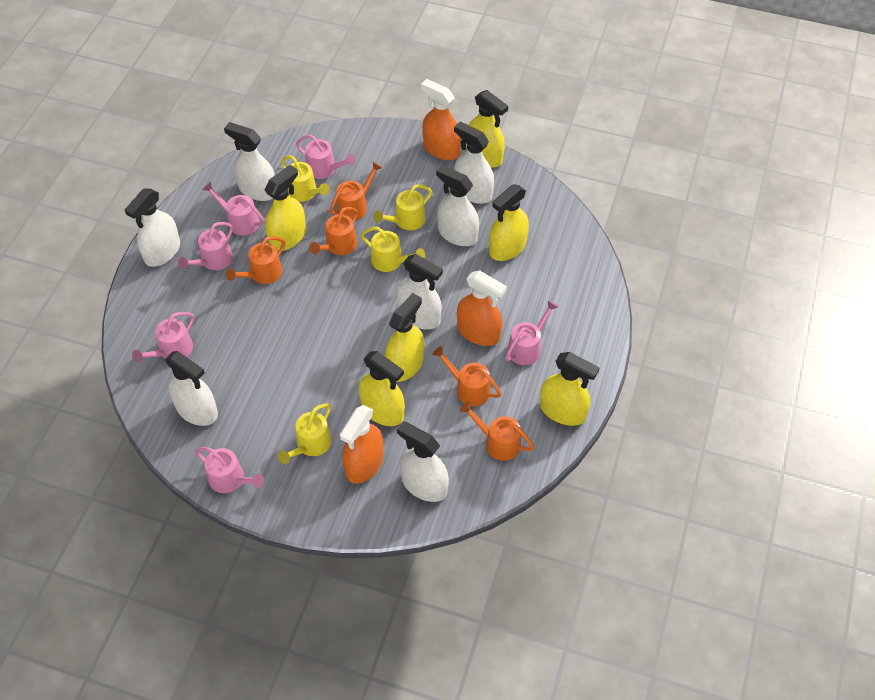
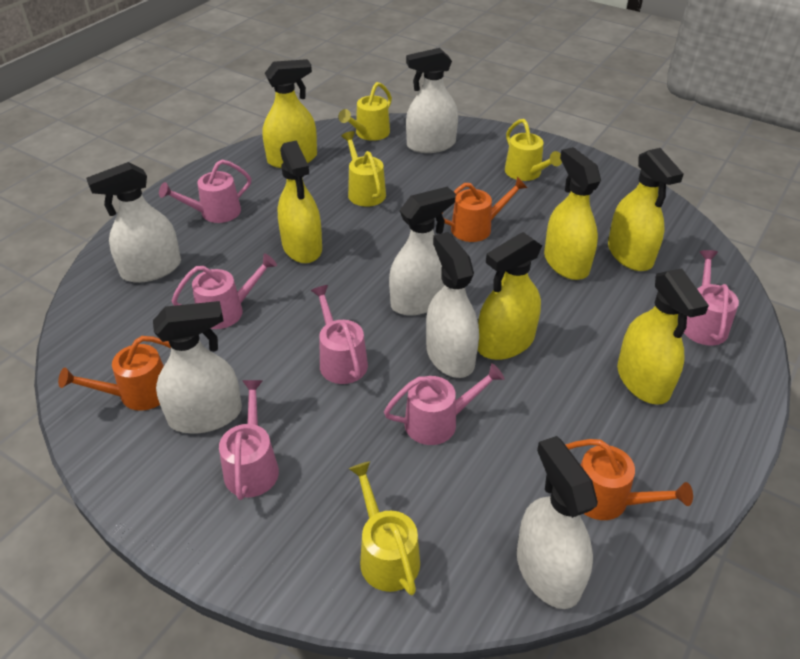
orange spray bottle: 3 -> 0
orange watering can: 5 -> 3
white spray bottle: 7 -> 6

